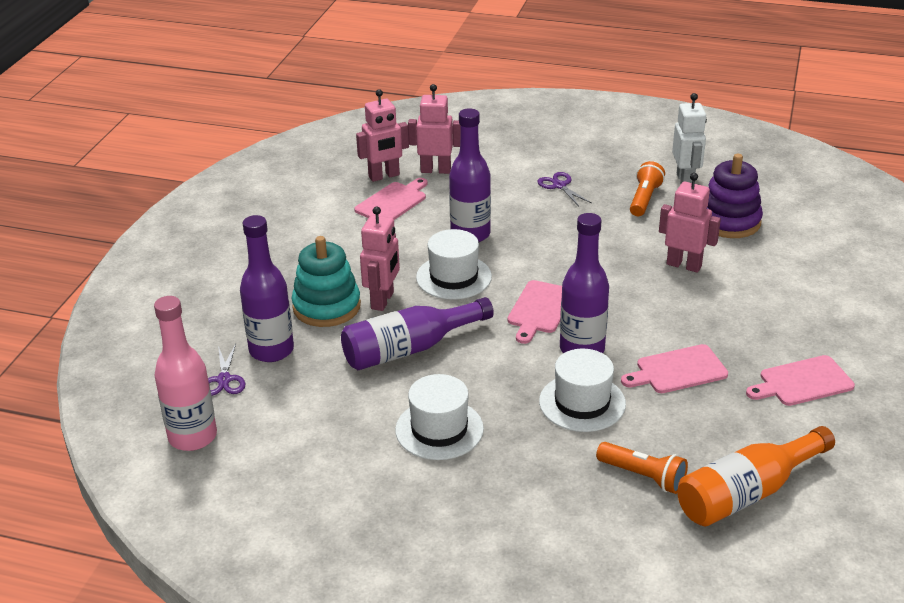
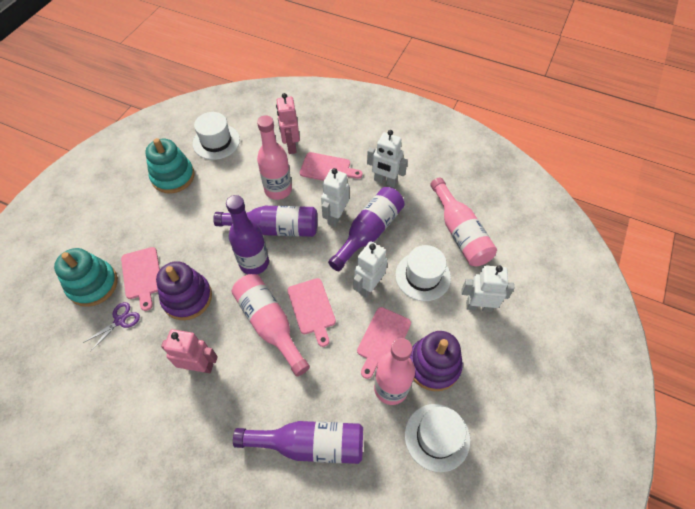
orange bottle: 1 -> 0
orange flashlight: 2 -> 0
pink bottle: 1 -> 4
pink robot: 4 -> 2
purple scissors: 2 -> 1
purple stacking toy: 1 -> 2
turquoise stacking toy: 1 -> 2
white robot: 1 -> 4

